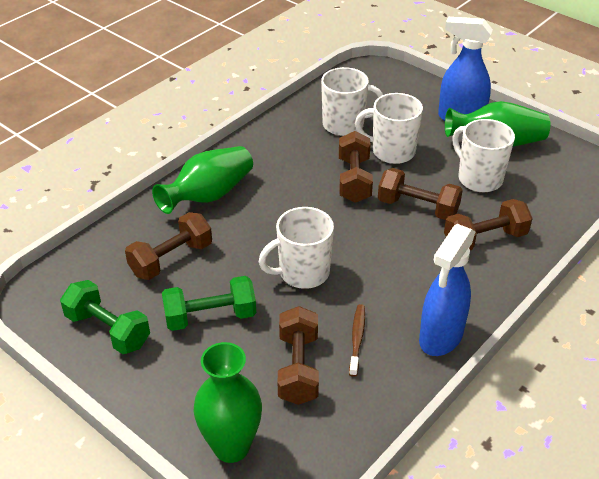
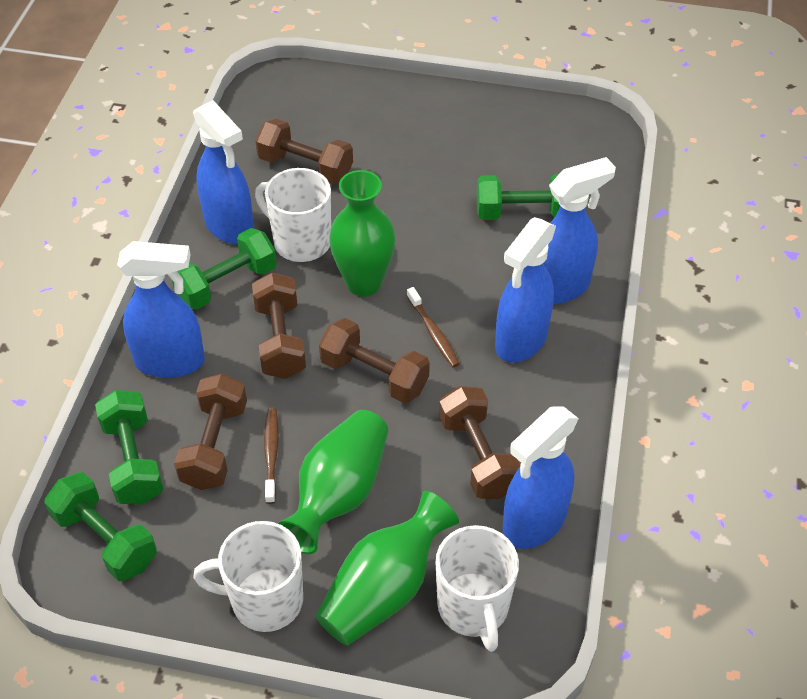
blue spray bottle: 2 -> 5
brown toothbrush: 1 -> 2
green dumbbell: 2 -> 4
white mug: 4 -> 3

